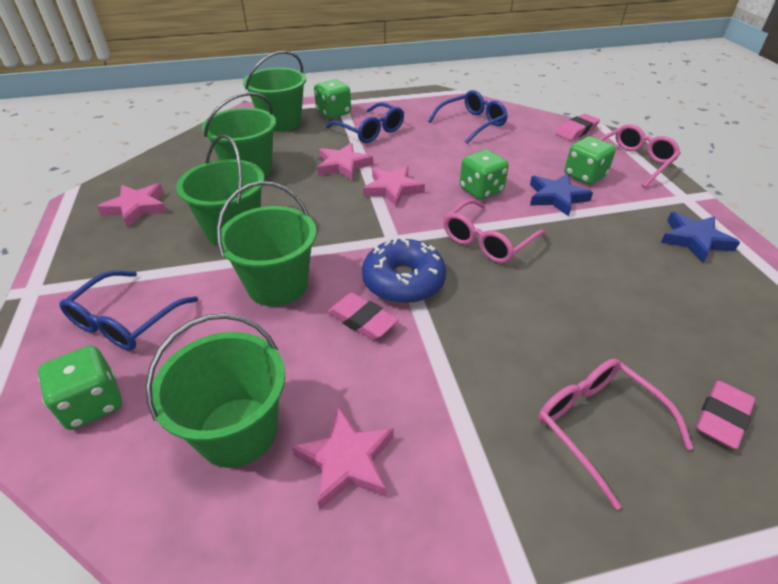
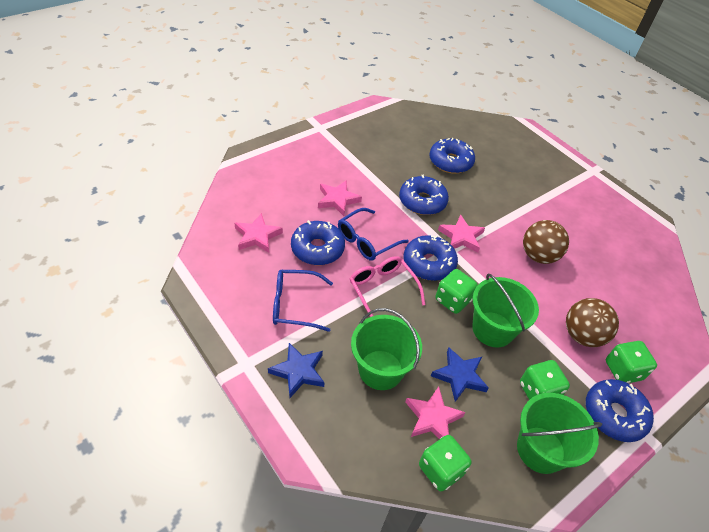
blue donut: 1 -> 5
blue glasses: 3 -> 2
brown ball: 0 -> 2
green bucket: 5 -> 3
pink eraser: 3 -> 0
pink glasses: 3 -> 1

